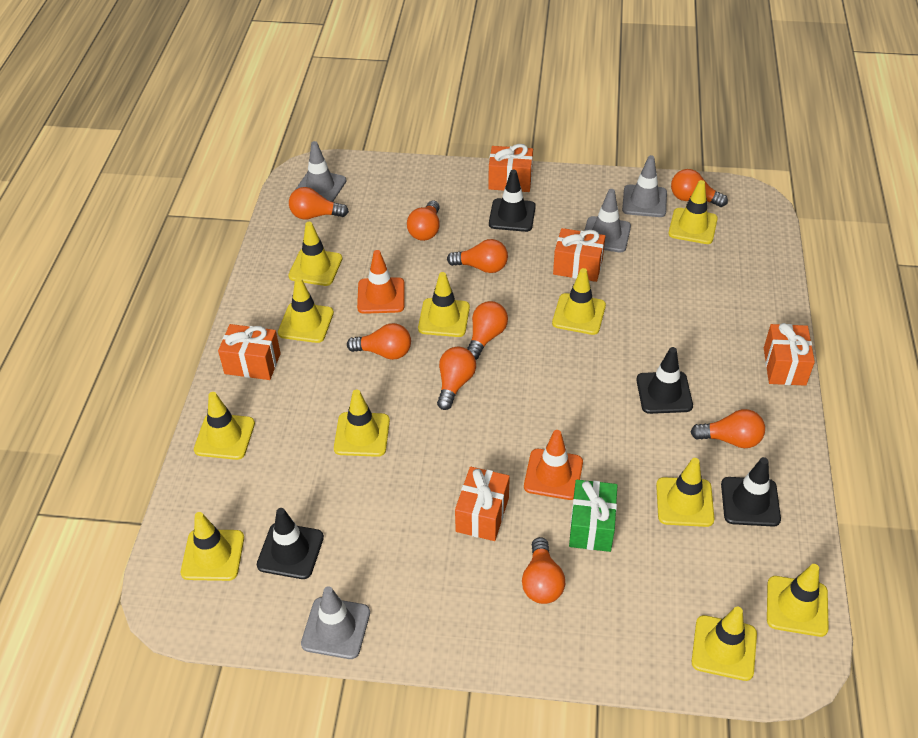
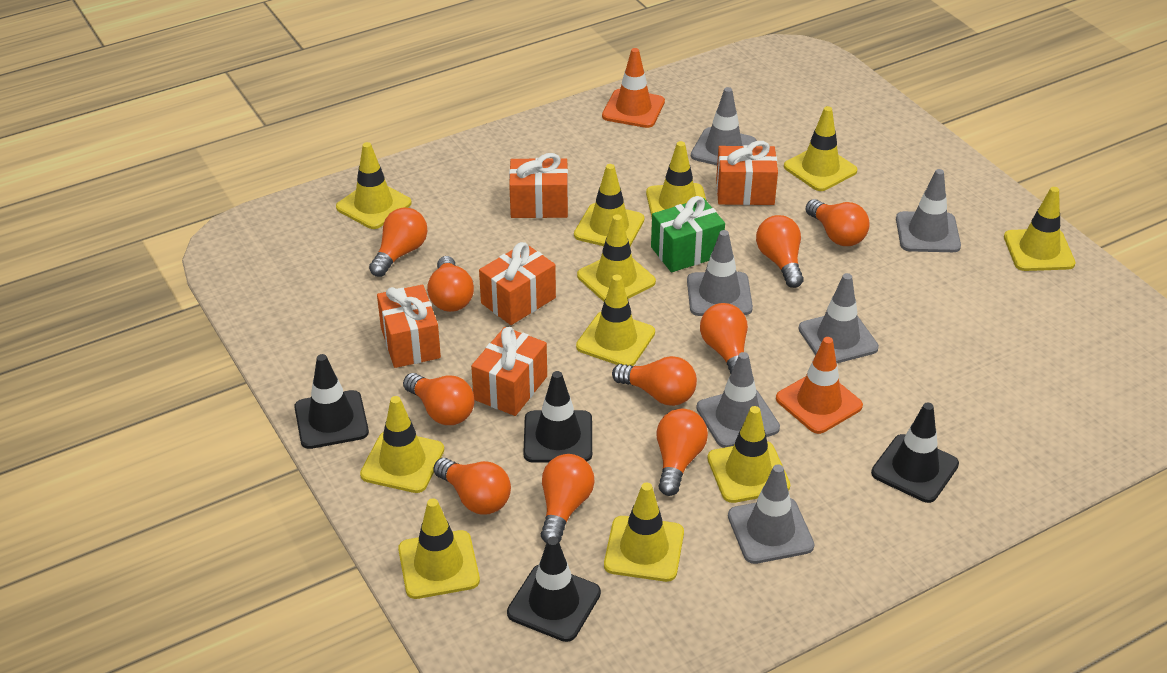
grey traffic cone: 4 -> 6
orange light bulb: 9 -> 10

